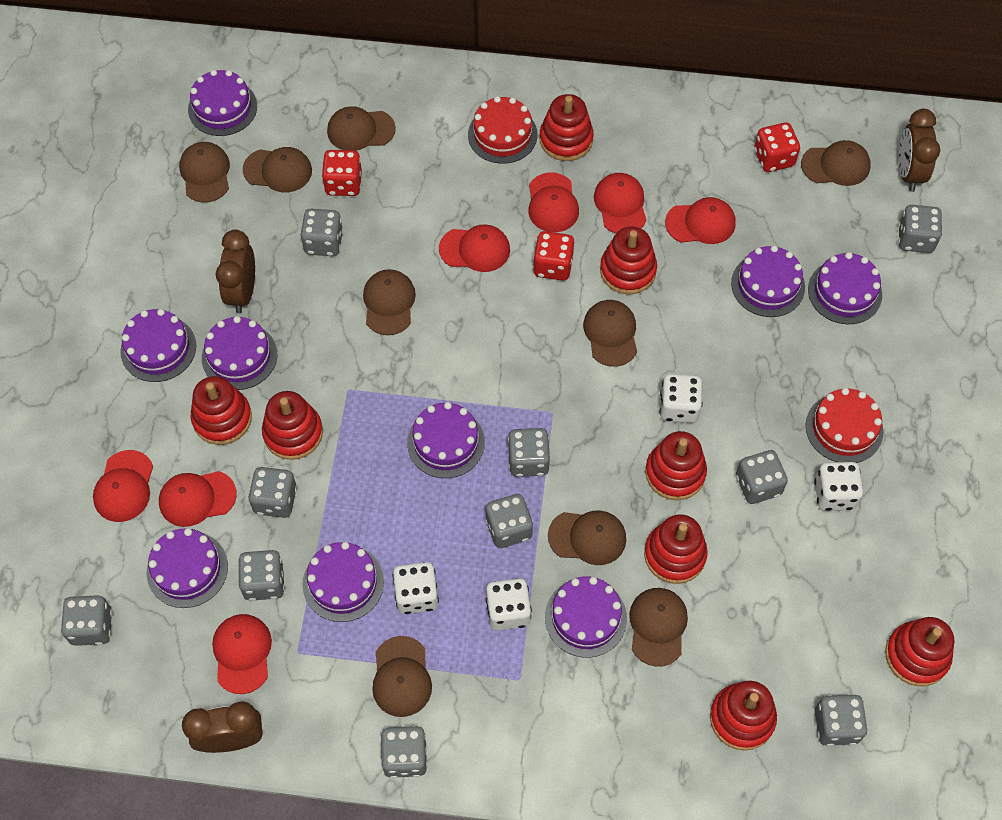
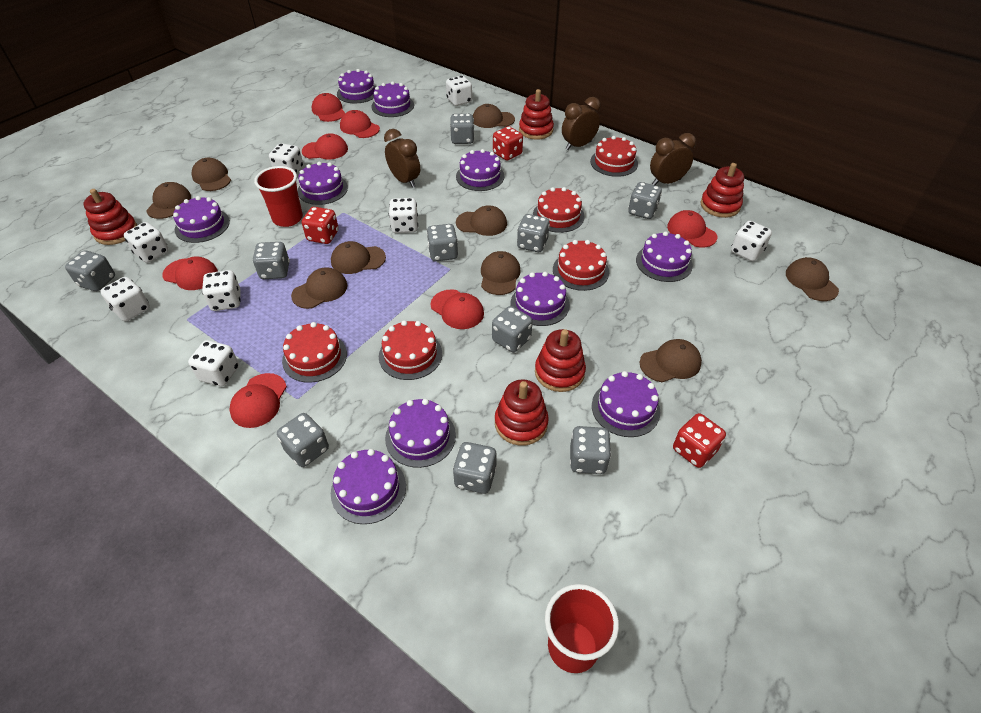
purple cake: 9 -> 10
red cake: 2 -> 5
red cup: 0 -> 2
red stacking toy: 8 -> 5
white dice: 4 -> 8

